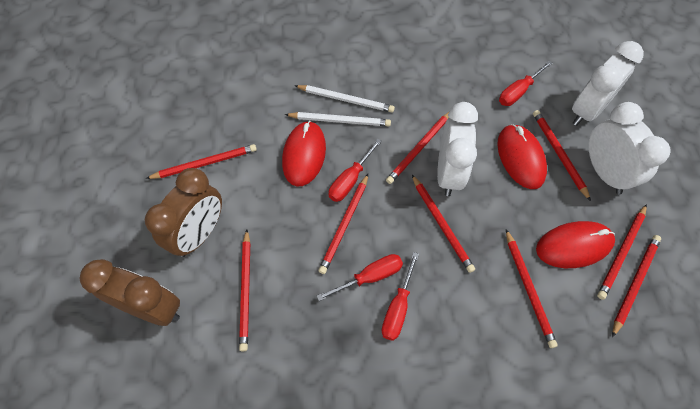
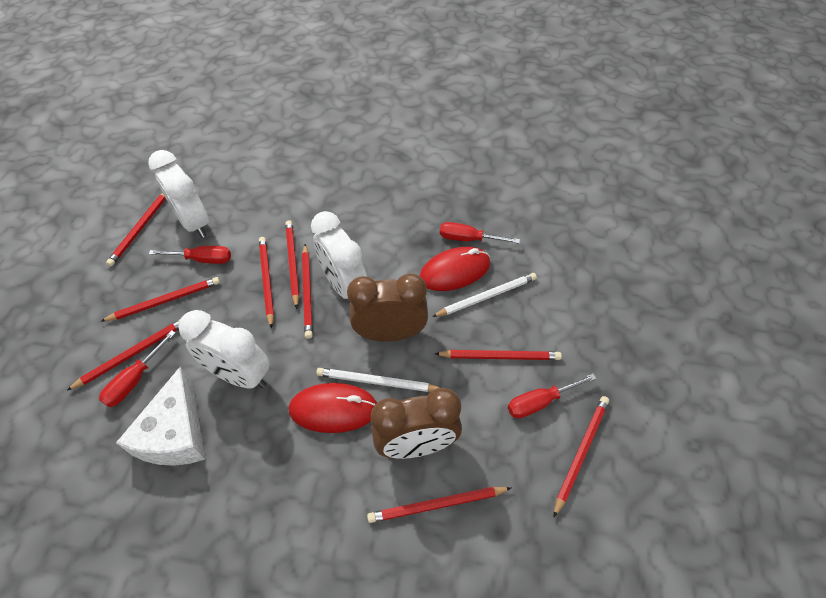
red mouse: 3 -> 2
white cheese: 0 -> 1

